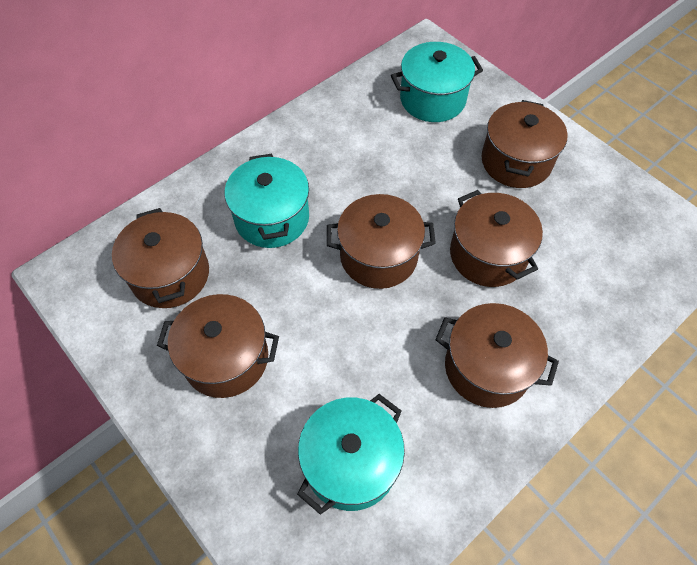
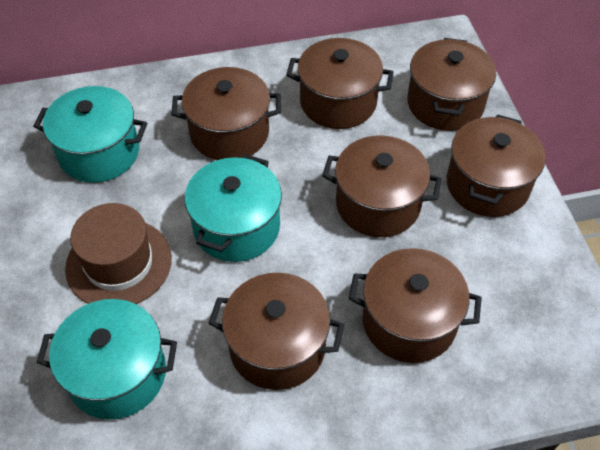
brown hat: 0 -> 1
brown pot: 6 -> 7

